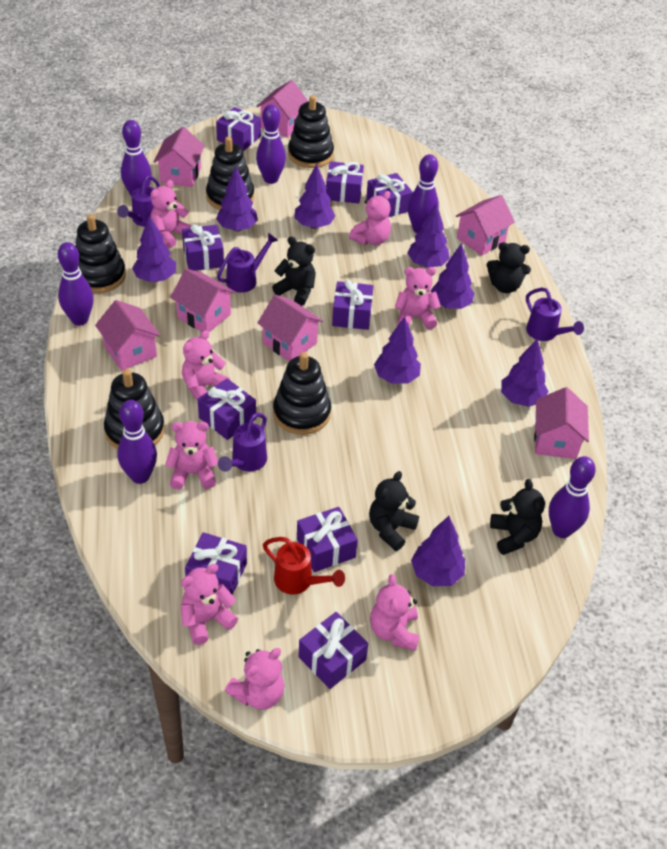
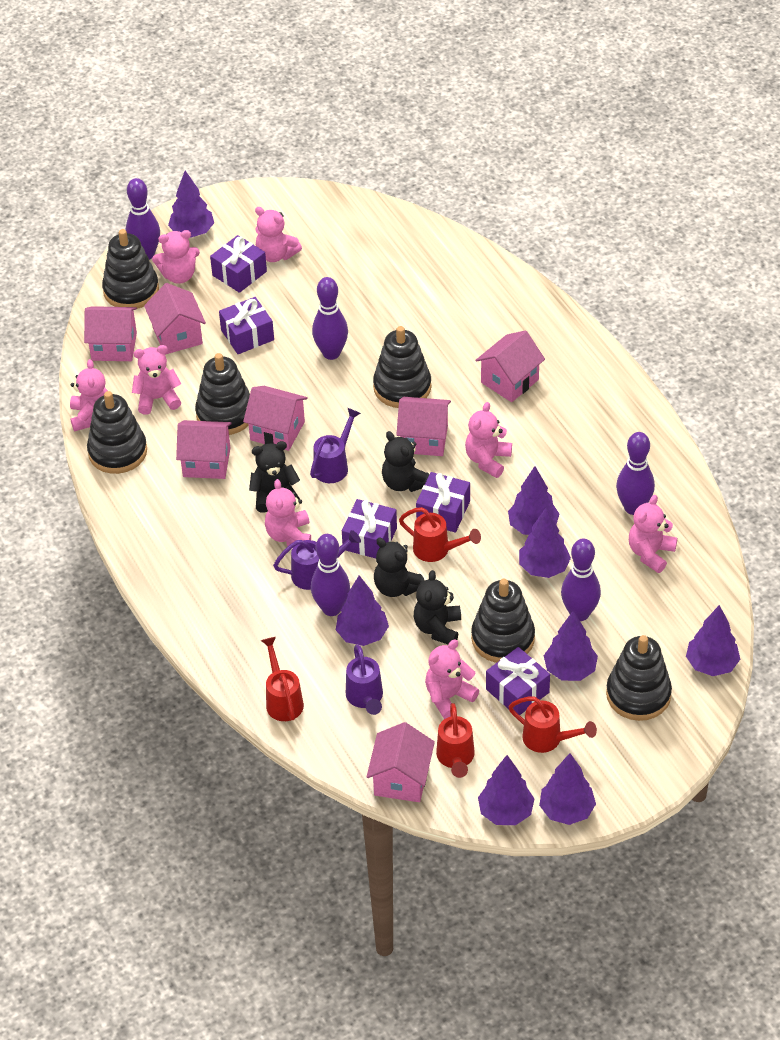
black stacking toy: 5 -> 6
purple bowling pin: 6 -> 5
purple gift: 9 -> 5
purple watering can: 4 -> 3
red watering can: 1 -> 4

